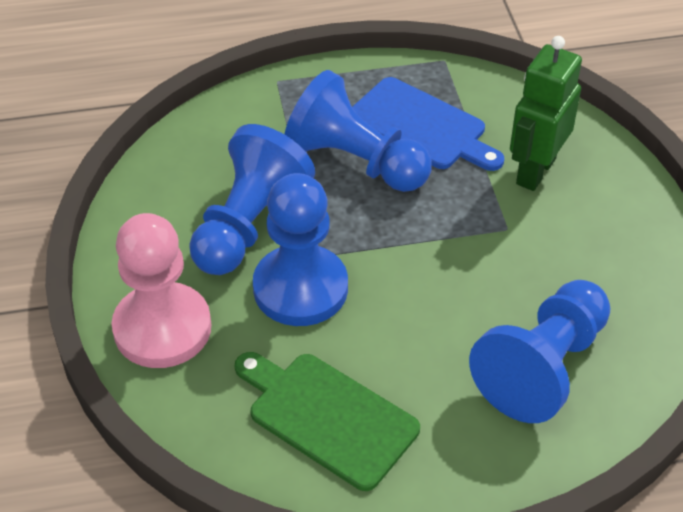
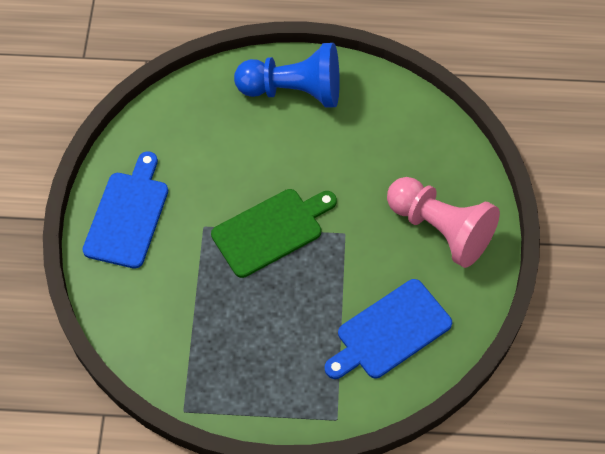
blue cutting board: 1 -> 2
blue pawn: 4 -> 1
green robot: 1 -> 0

